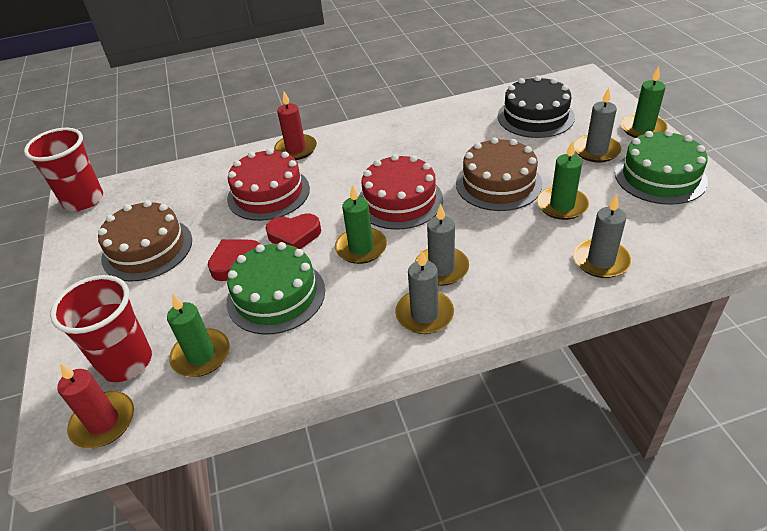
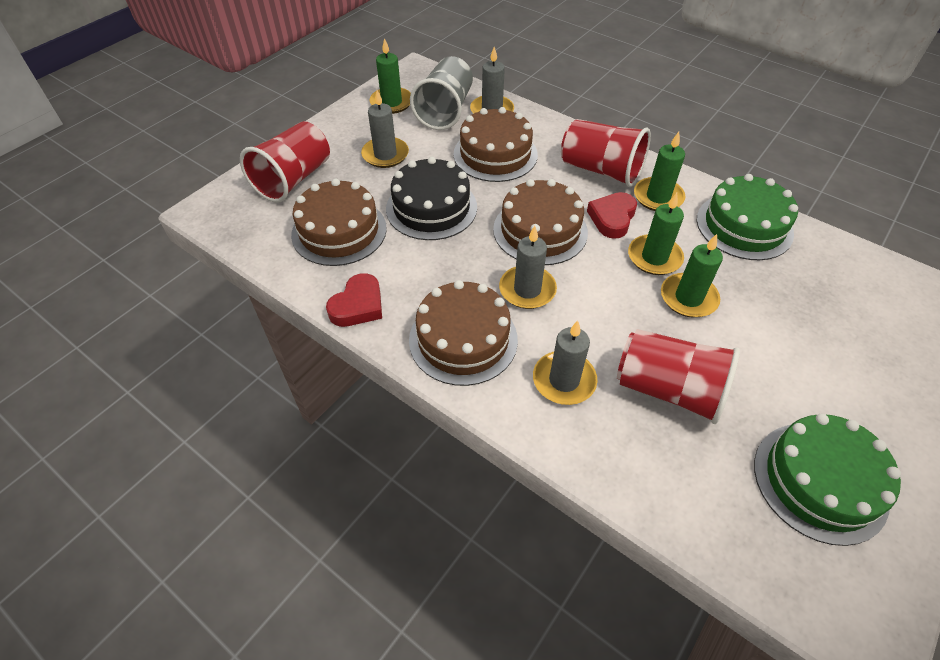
brown cake: 2 -> 4
grey cup: 0 -> 1
red cake: 2 -> 0
red candle: 2 -> 0
red cup: 2 -> 3

